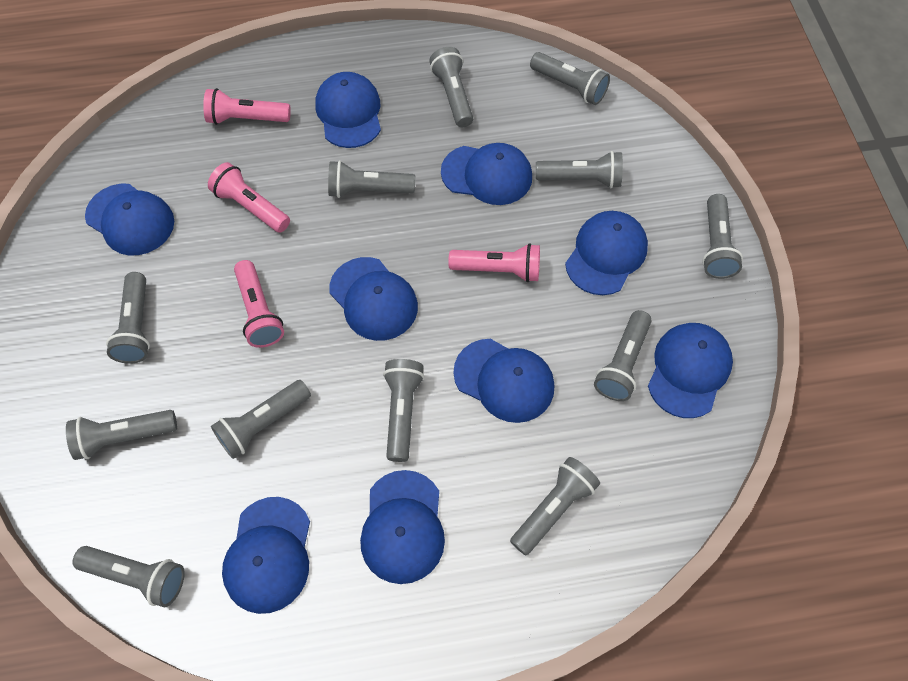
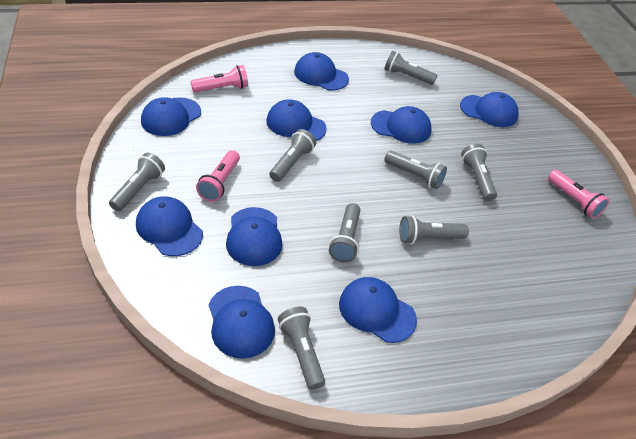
grey flashlight: 12 -> 8
pink flashlight: 4 -> 3

